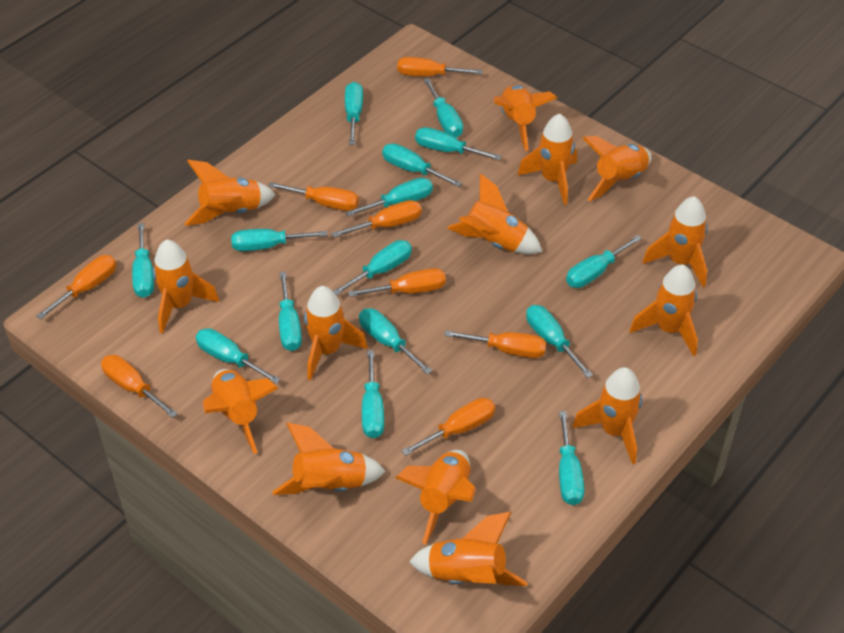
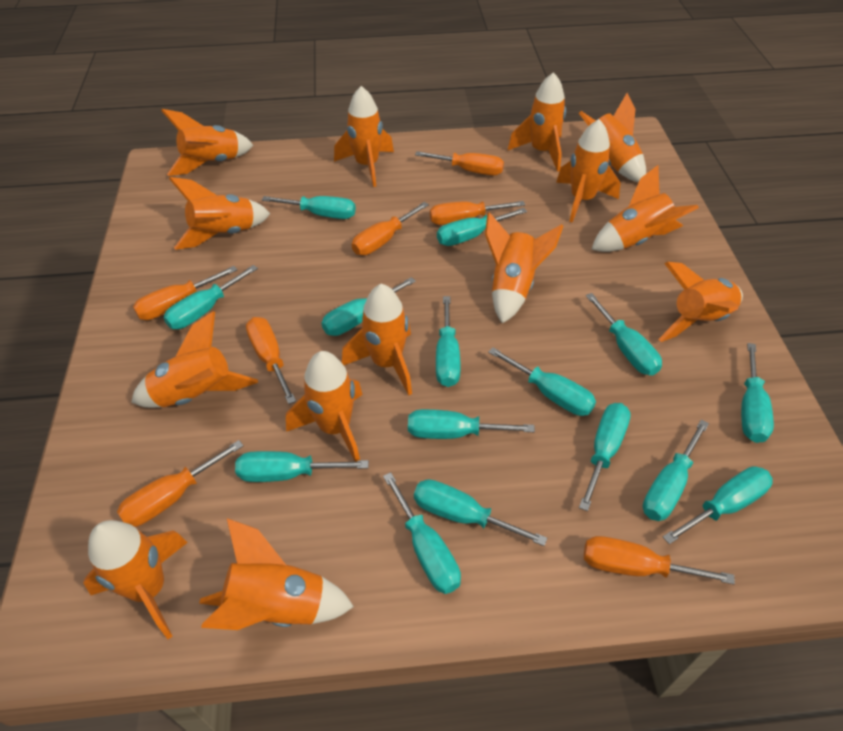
orange screwdriver: 8 -> 7

